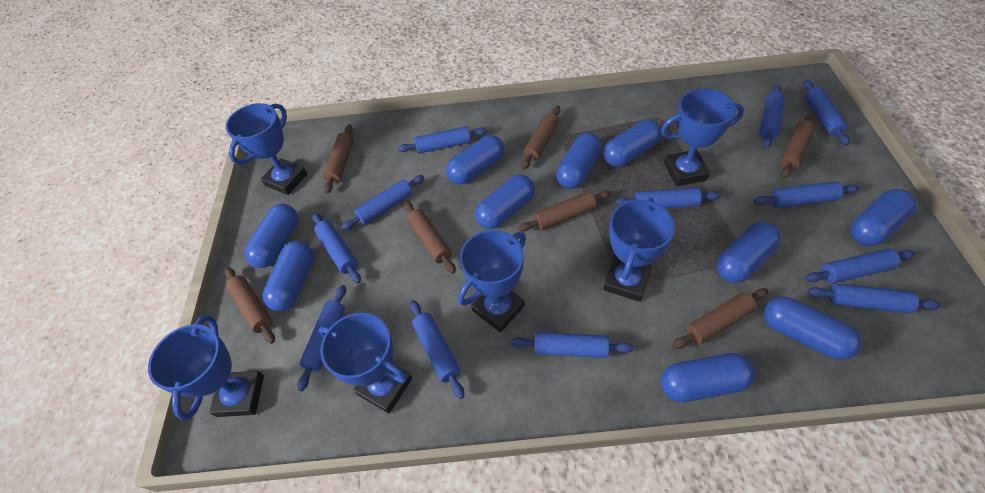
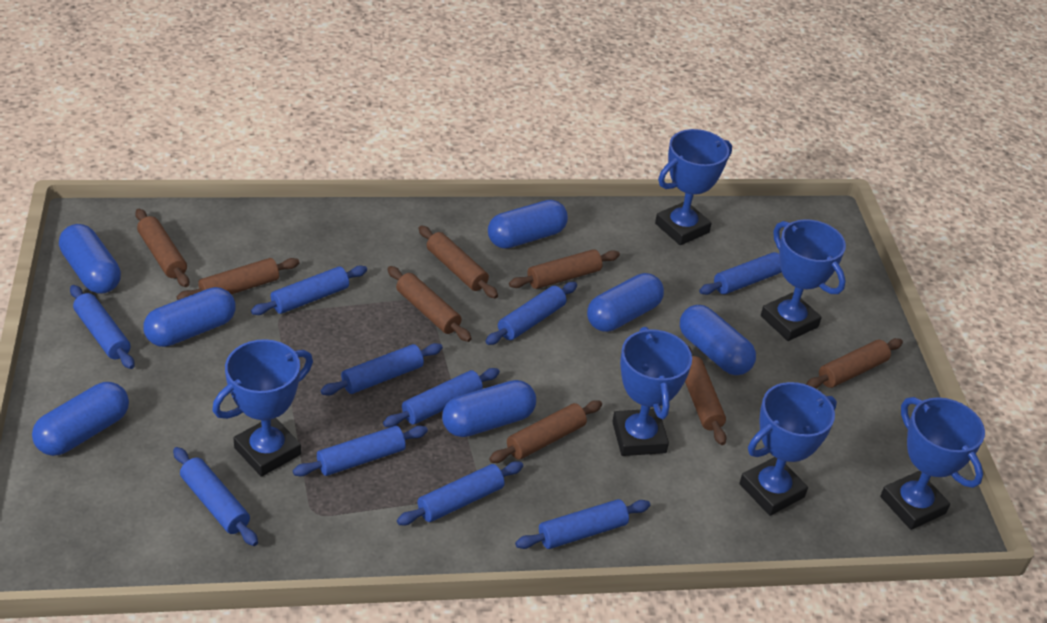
blue capsule: 10 -> 7
blue rolling pin: 12 -> 10
brown rolling pin: 7 -> 8

